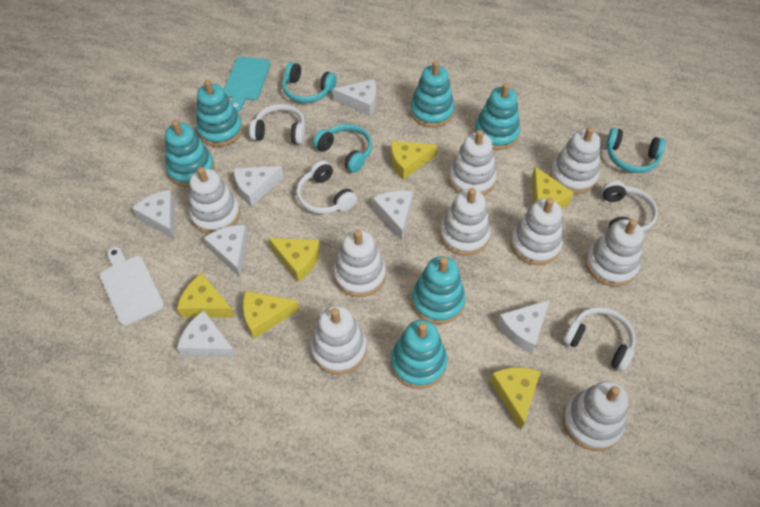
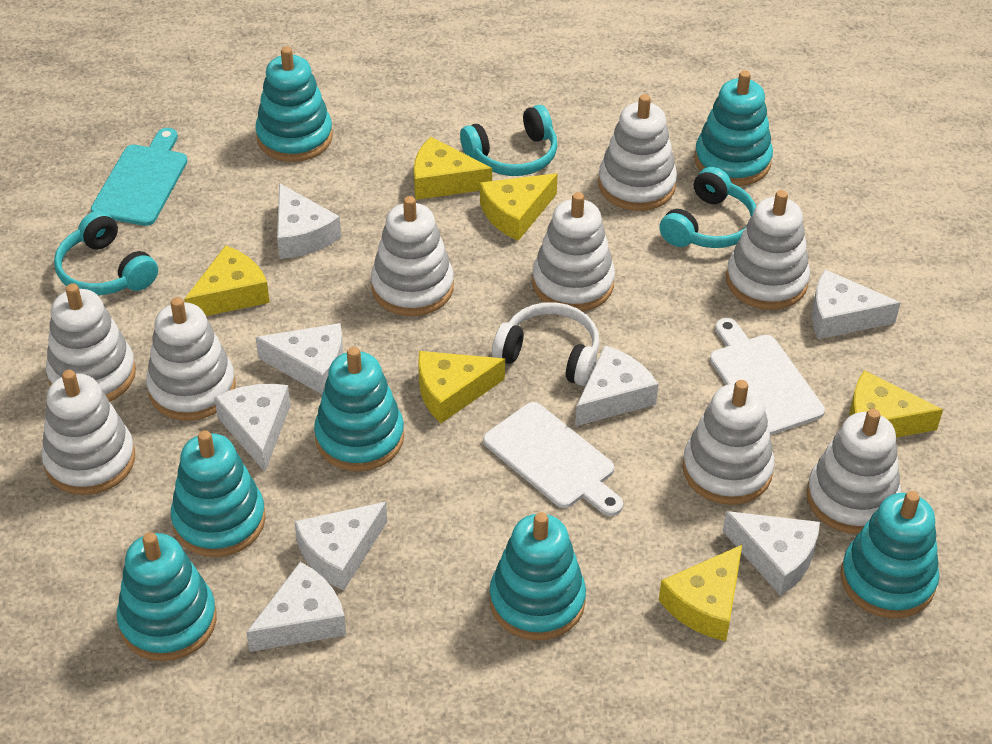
turquoise stacking toy: 6 -> 7
white cheese: 7 -> 8
white cutting board: 1 -> 2
white headphones: 4 -> 1

